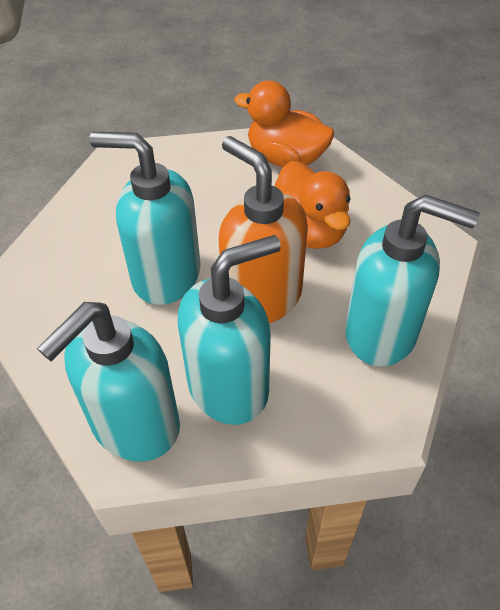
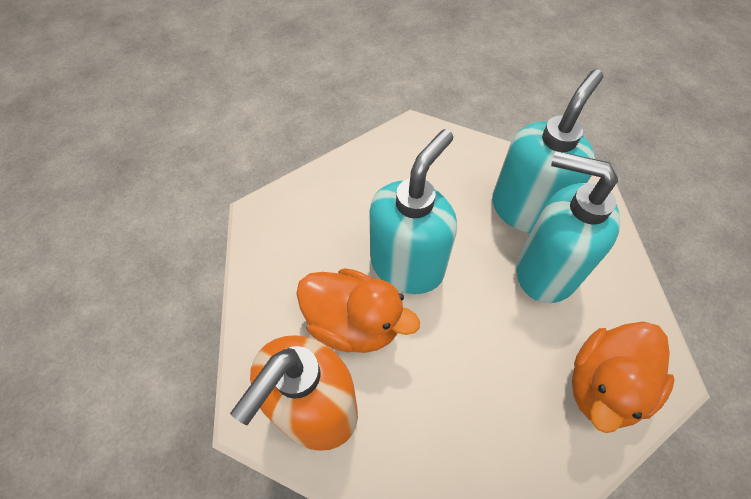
turquoise soap dispenser: 4 -> 3

